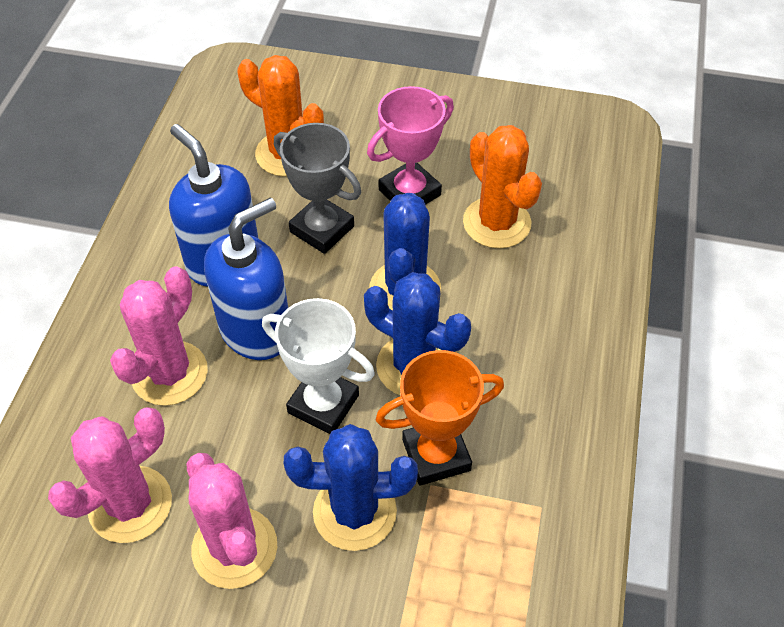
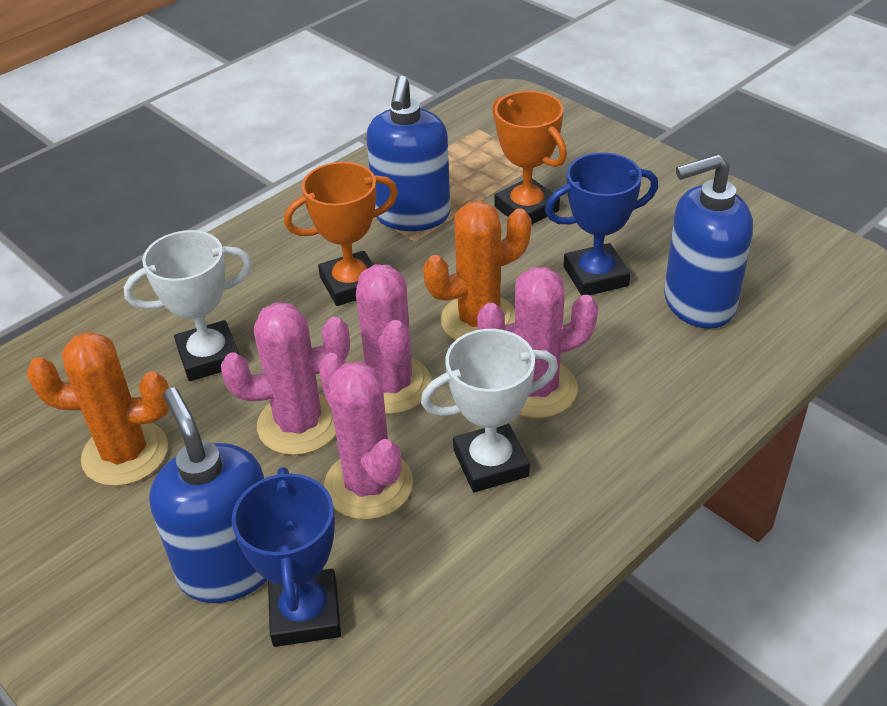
blue cactus: 3 -> 0
blue soap dispenser: 2 -> 3
blue trophy: 0 -> 2
grey trophy: 1 -> 0
orange trophy: 1 -> 2
pink cactus: 3 -> 4
pink trophy: 1 -> 0
white trophy: 1 -> 2

